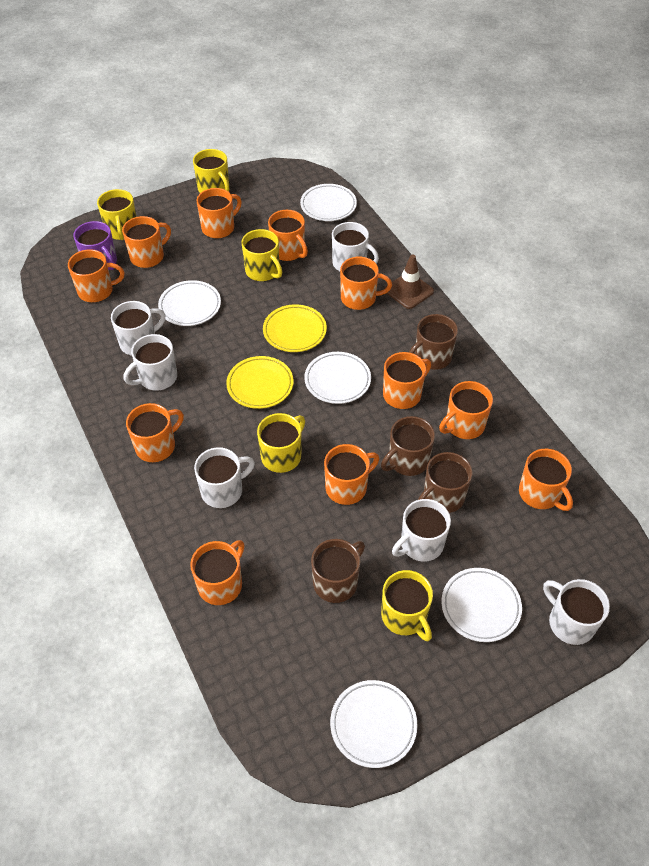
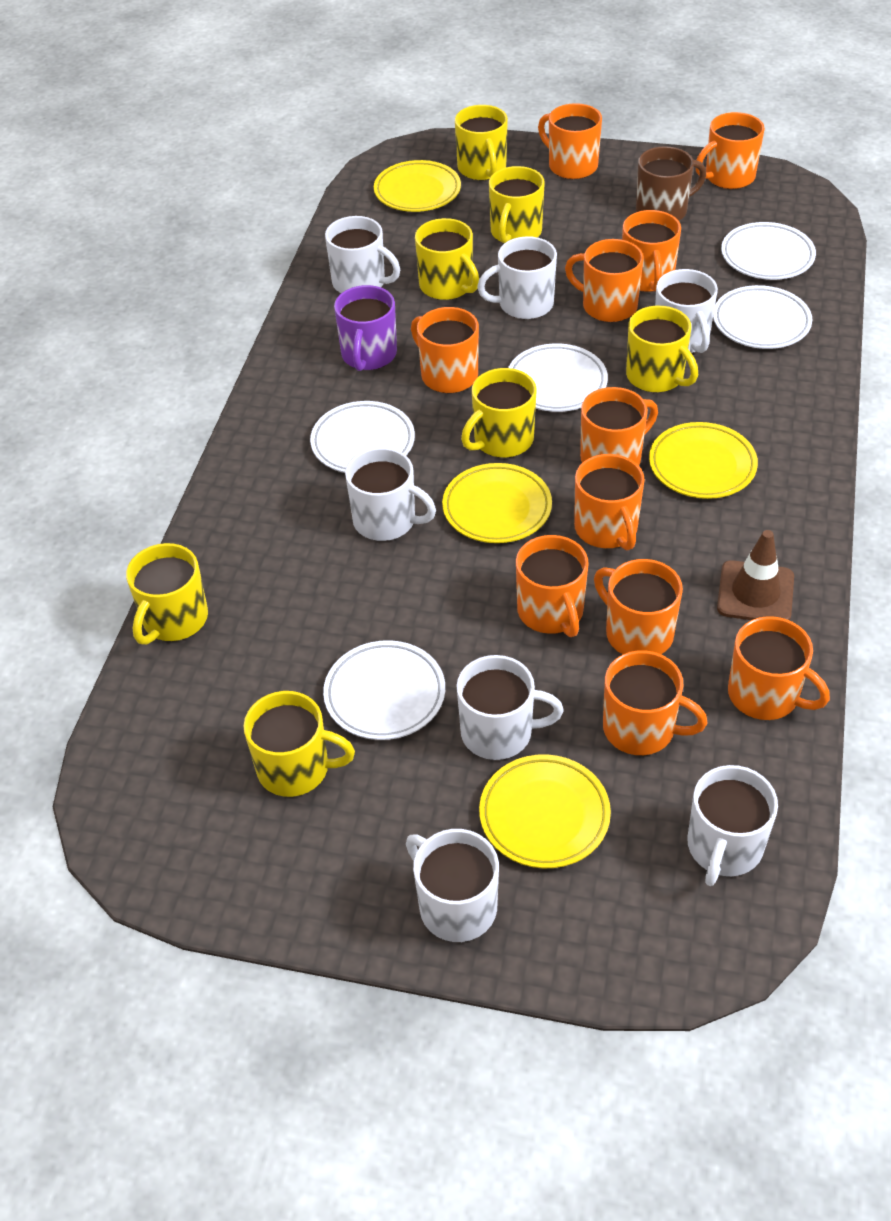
brown mug: 4 -> 1
white mug: 6 -> 7
yellow mug: 5 -> 7
yellow plate: 2 -> 4

